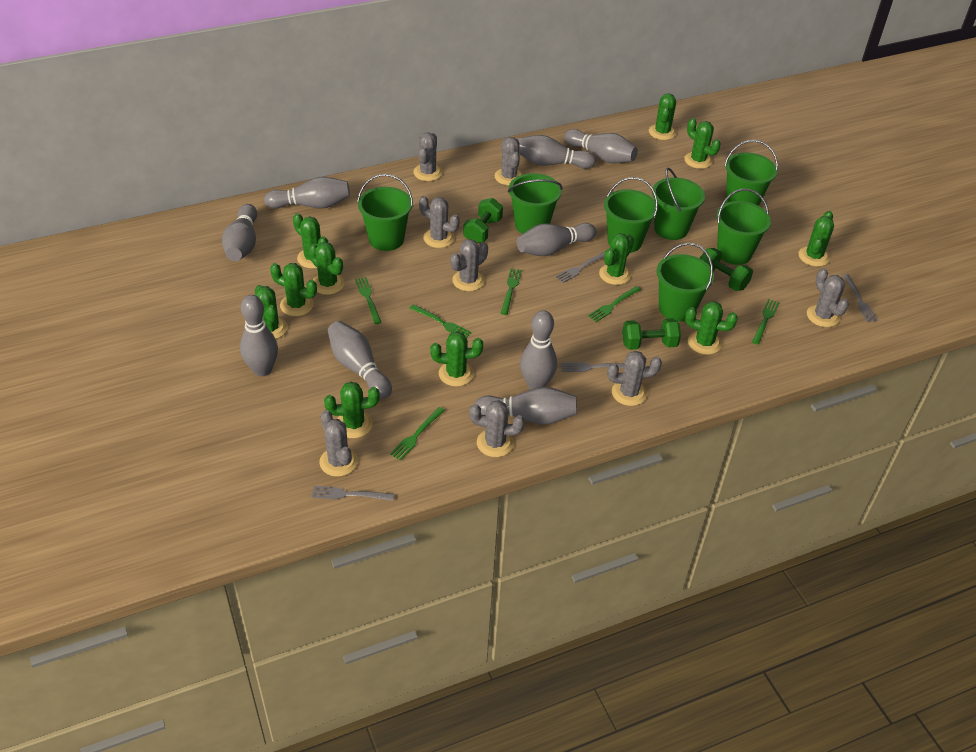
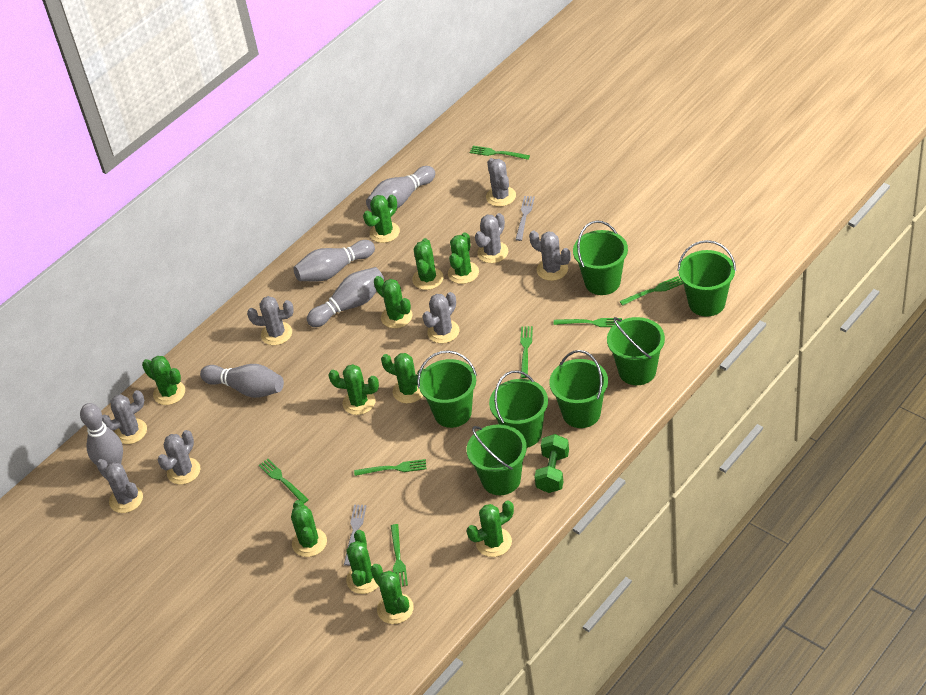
green dumbbell: 3 -> 1
green fork: 6 -> 7
grey bowling pin: 9 -> 5
grey fork: 4 -> 2

